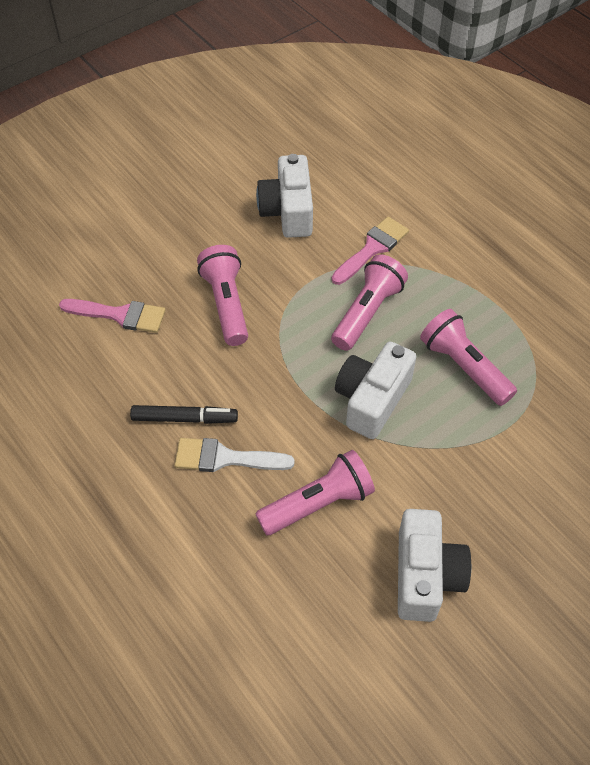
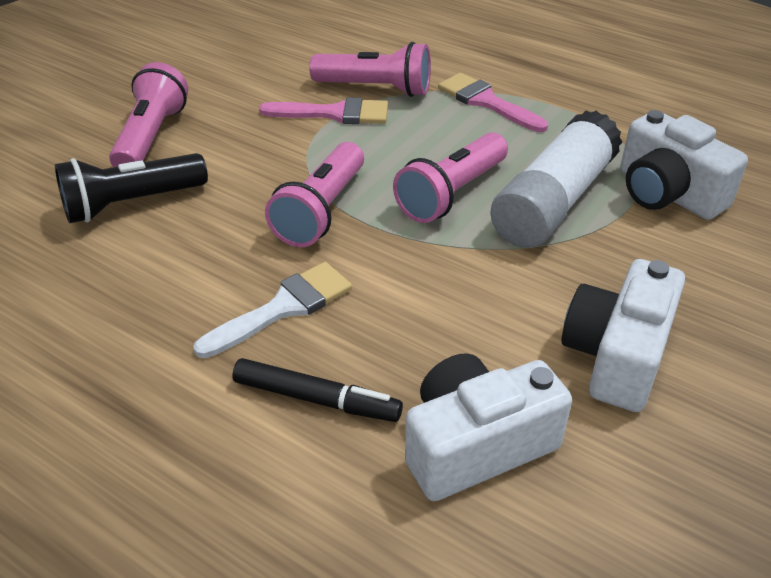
black flashlight: 0 -> 1
white glue stick: 0 -> 1

